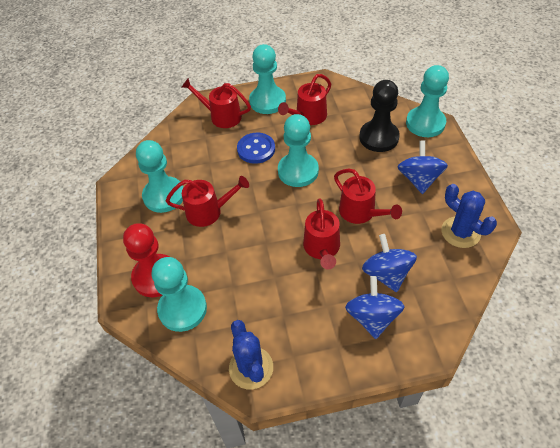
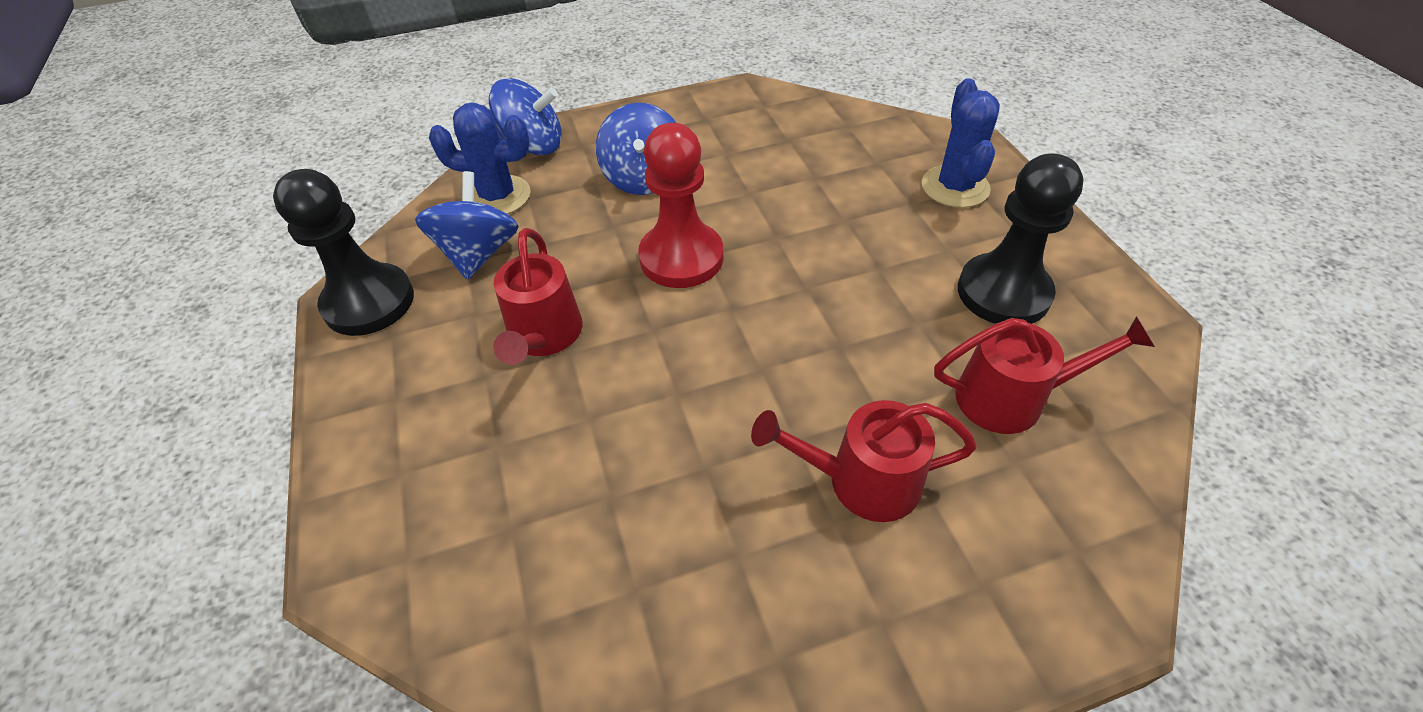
black pawn: 1 -> 2
blue button: 1 -> 0
red watering can: 5 -> 3
turquoise pawn: 5 -> 0

